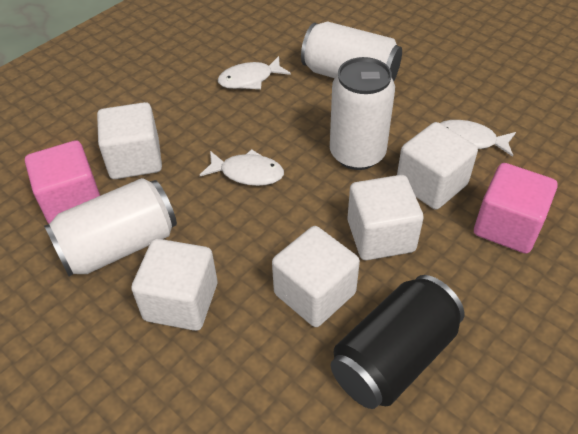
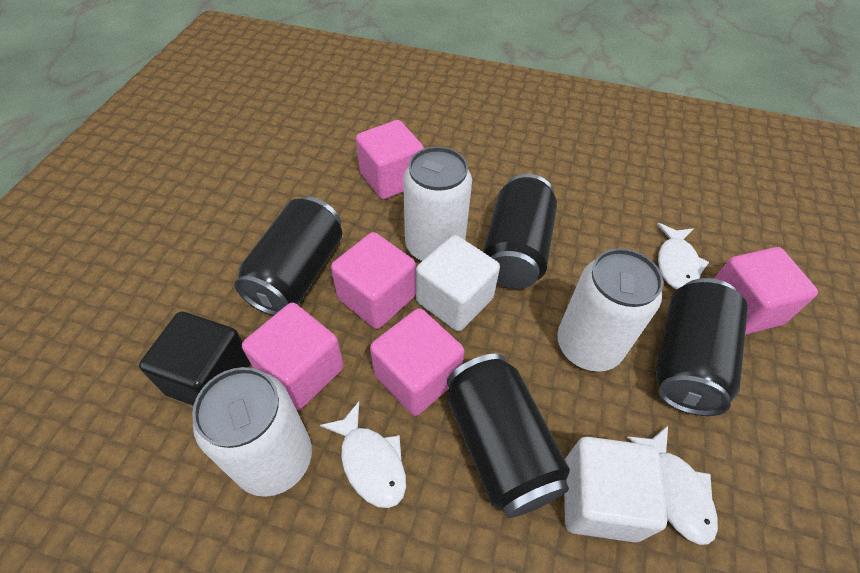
black can: 1 -> 4
black cube: 0 -> 1
pink cube: 2 -> 5
white cube: 5 -> 2

